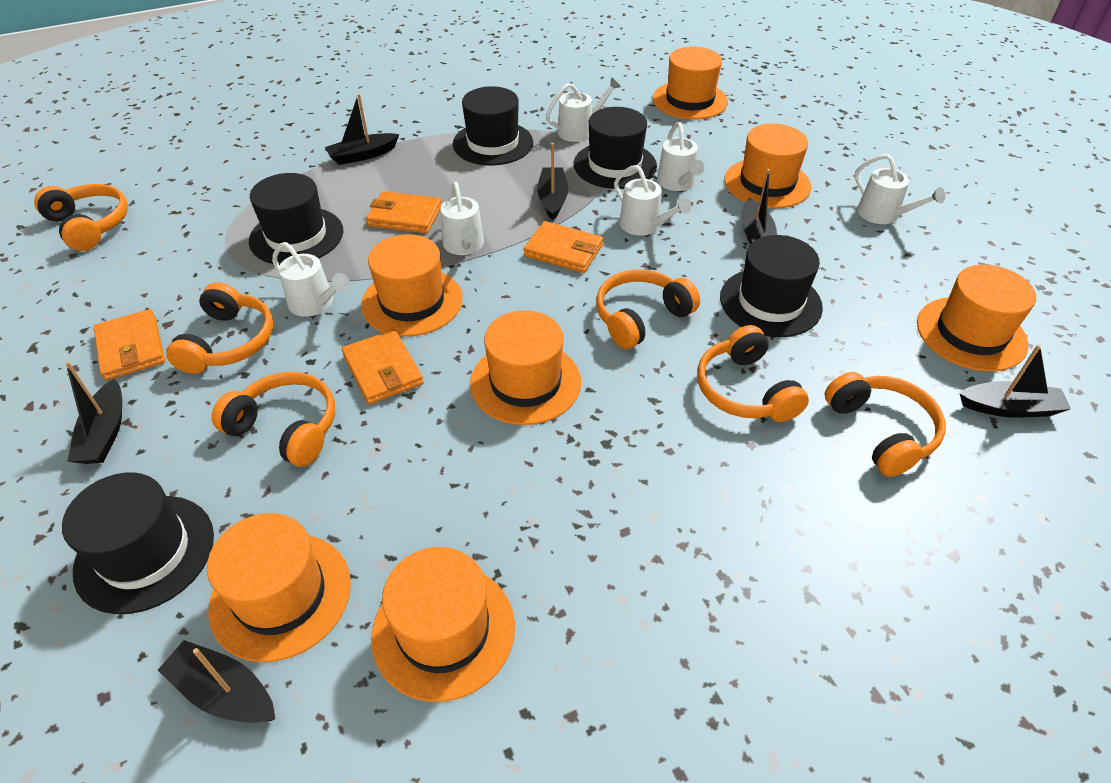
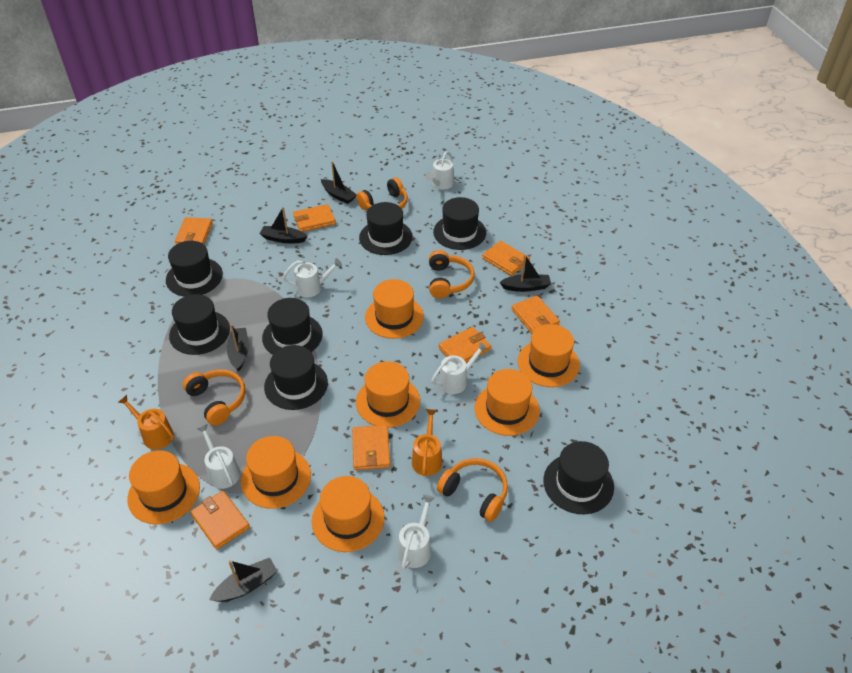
black boat: 6 -> 5
black hat: 5 -> 7
orange headphones: 6 -> 4
orange wallet: 4 -> 7
orange watering can: 0 -> 2
white watering can: 6 -> 5

